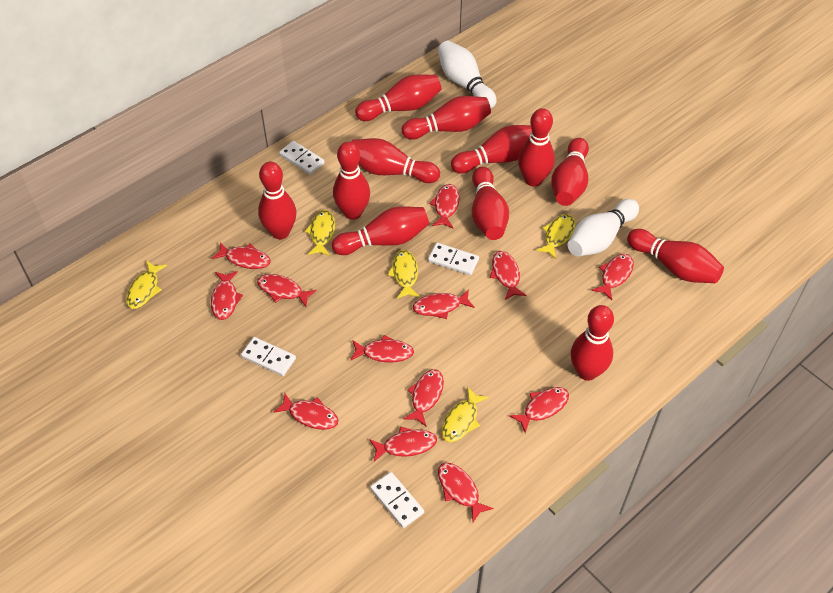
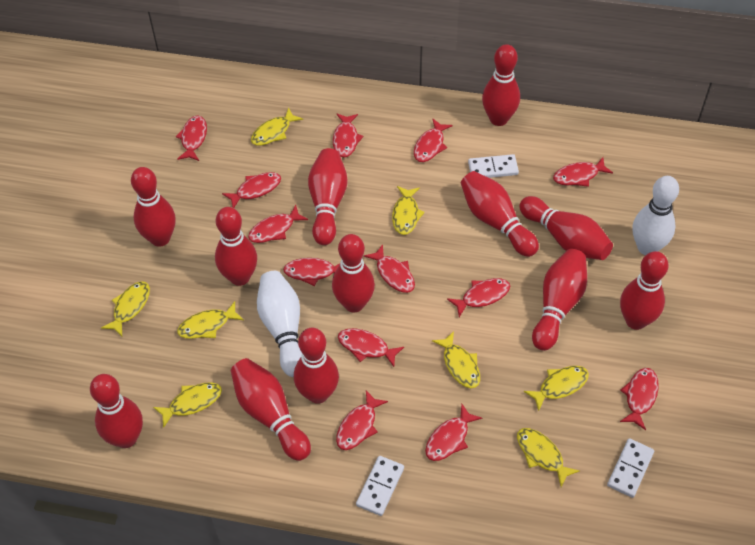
white domino: 4 -> 3
yellow fish: 5 -> 8

